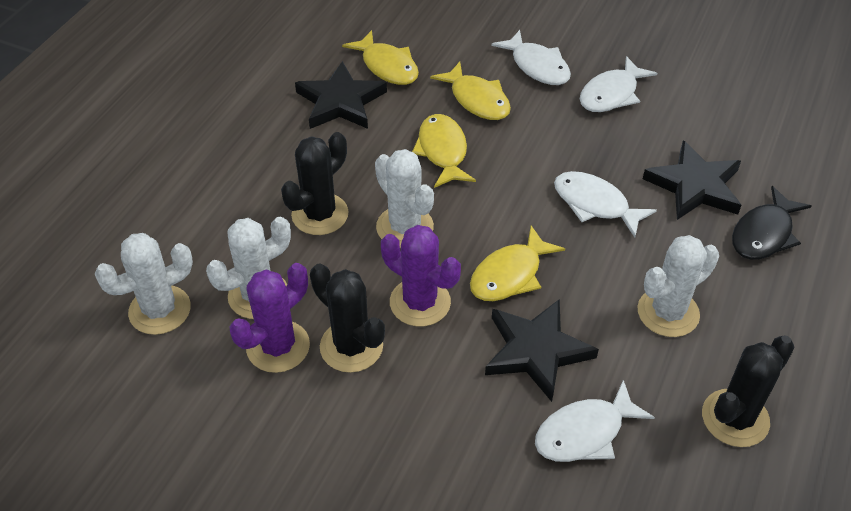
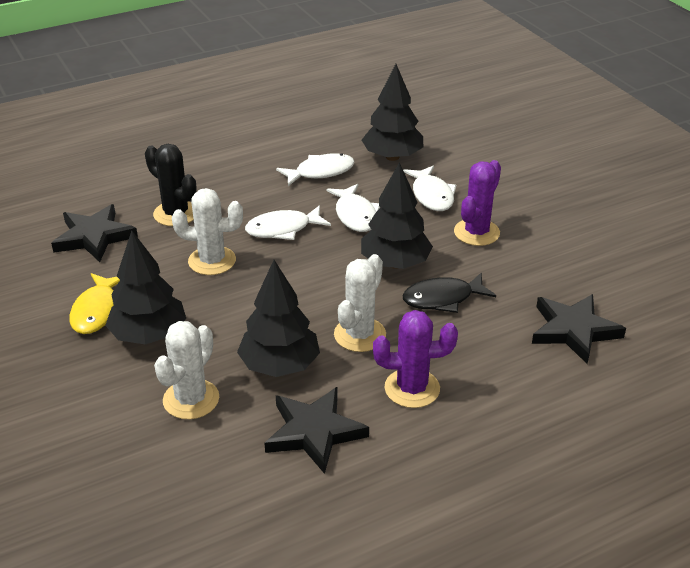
black cactus: 3 -> 1
black tree: 0 -> 4
white cactus: 4 -> 3
yellow fish: 4 -> 1

